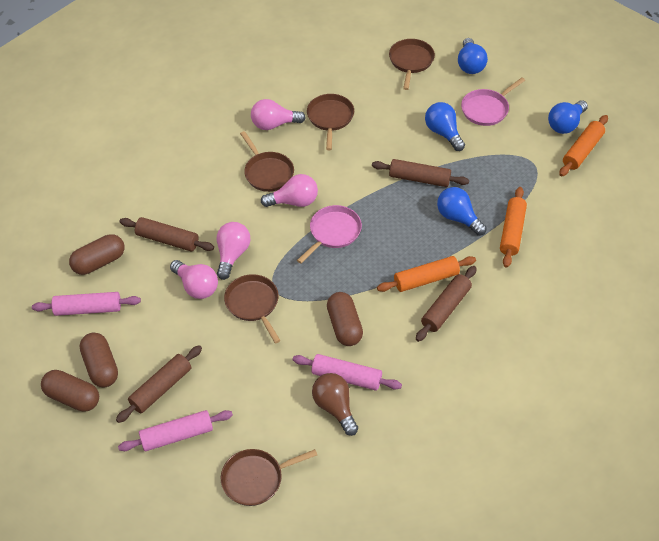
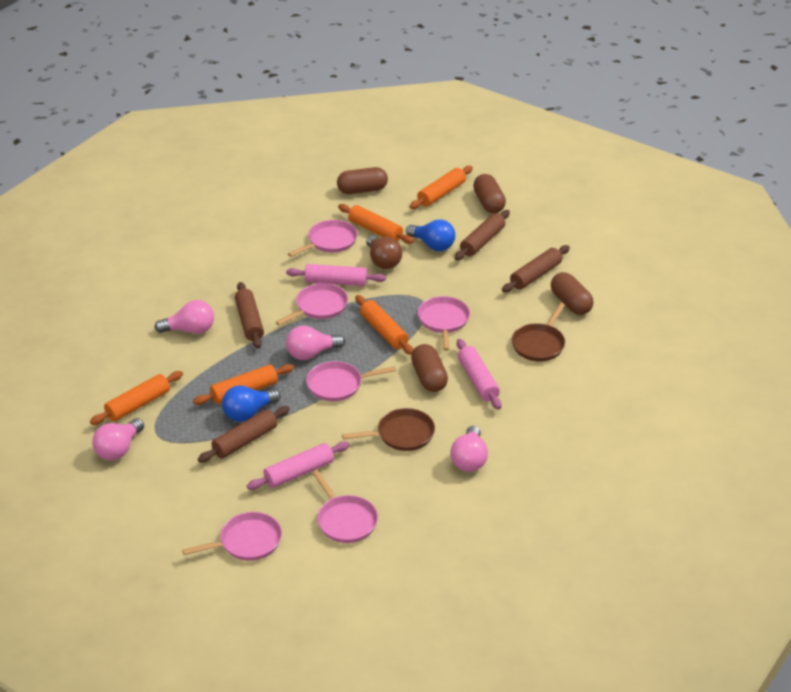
blue light bulb: 4 -> 2
brown pan: 5 -> 2
orange rolling pin: 3 -> 5
pink pan: 2 -> 6

